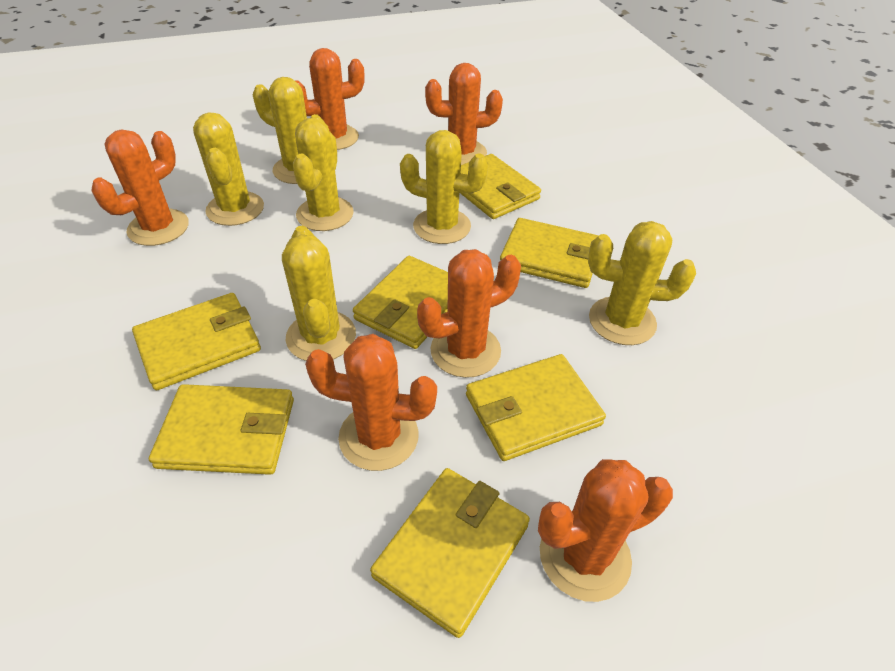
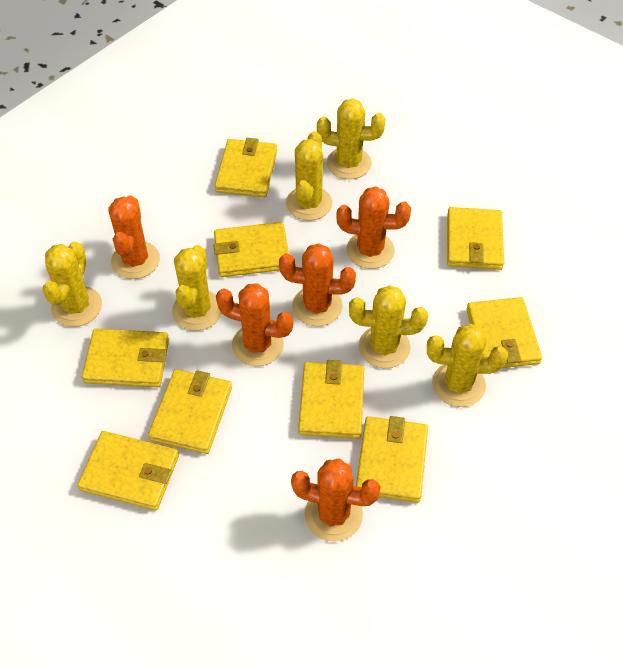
orange cactus: 6 -> 5
yellow wallet: 7 -> 9

